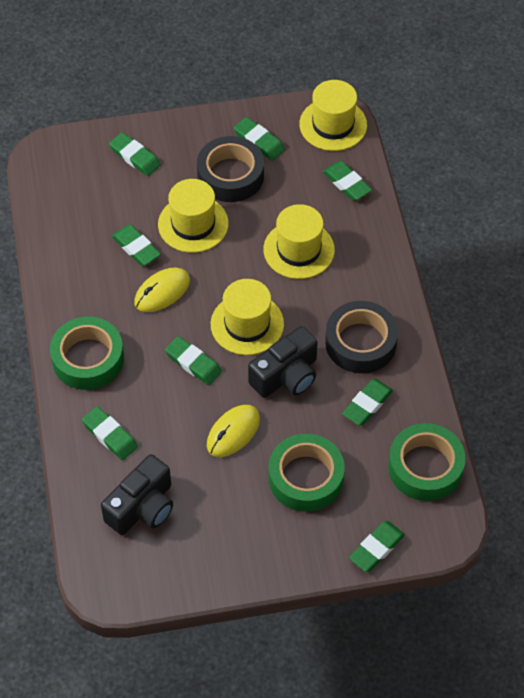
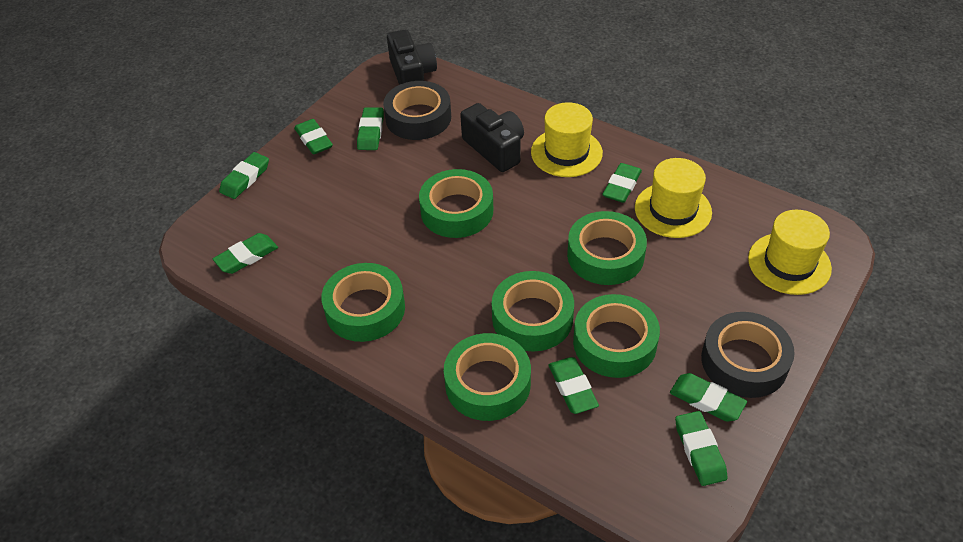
green tape: 3 -> 6
yellow hat: 4 -> 3
yellow mouse: 2 -> 0

